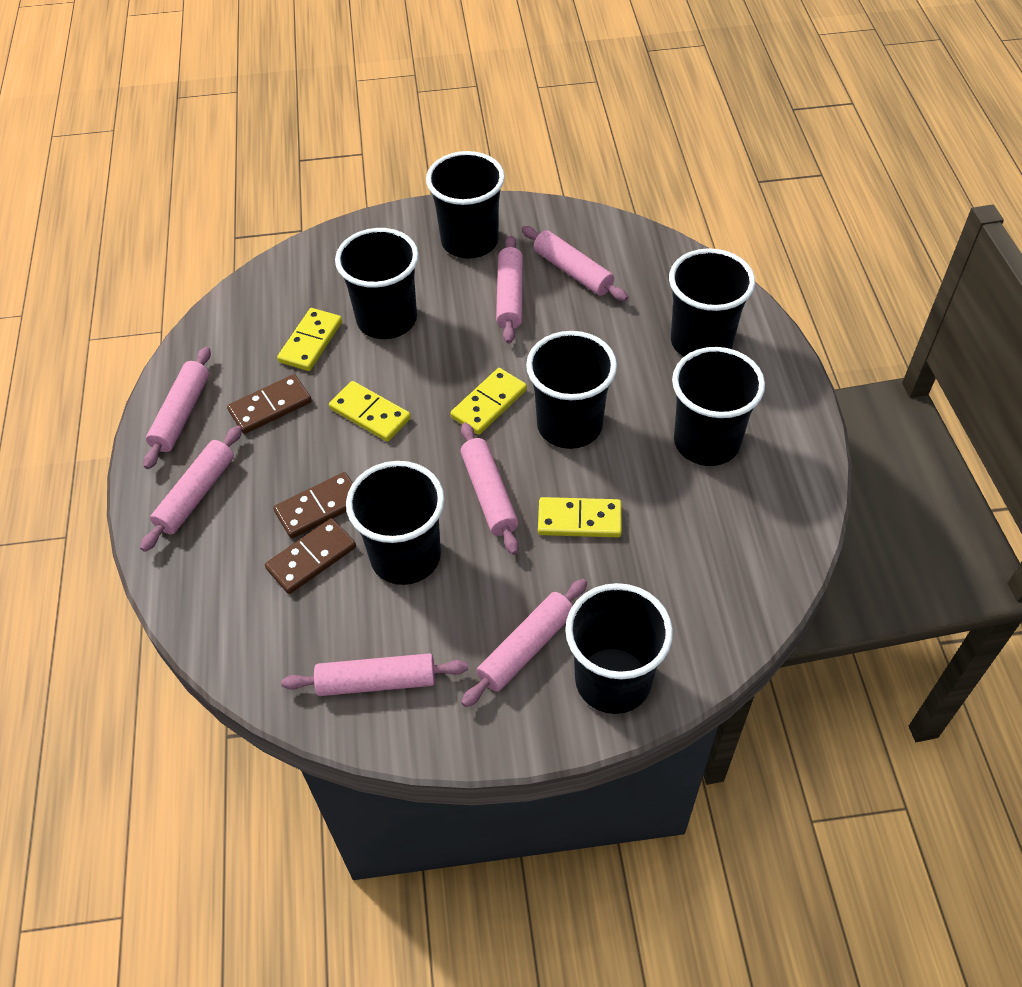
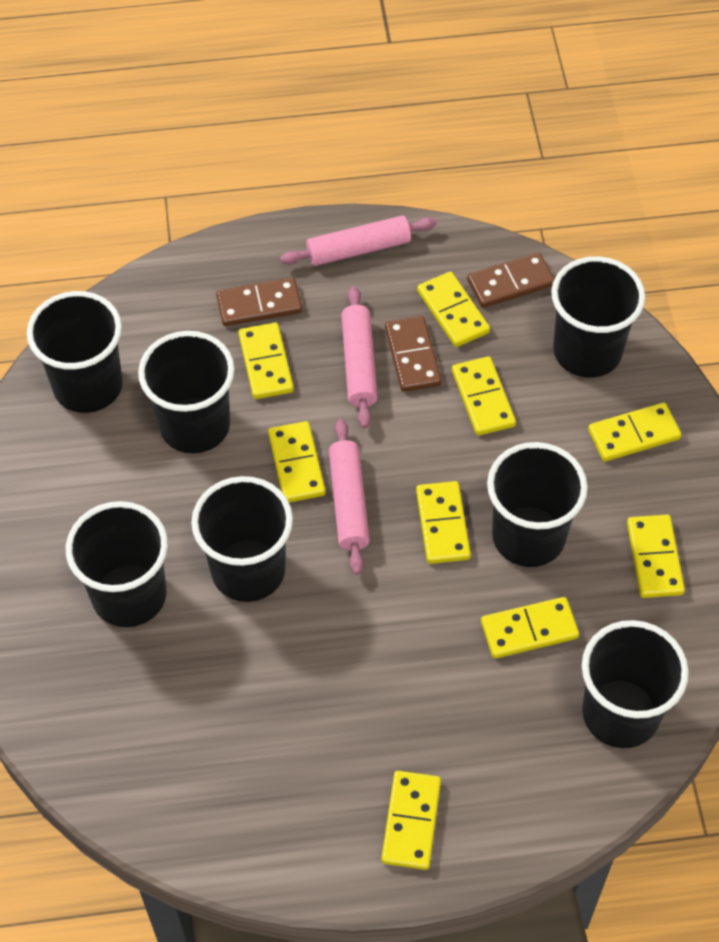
pink rolling pin: 7 -> 3
yellow domino: 4 -> 9

